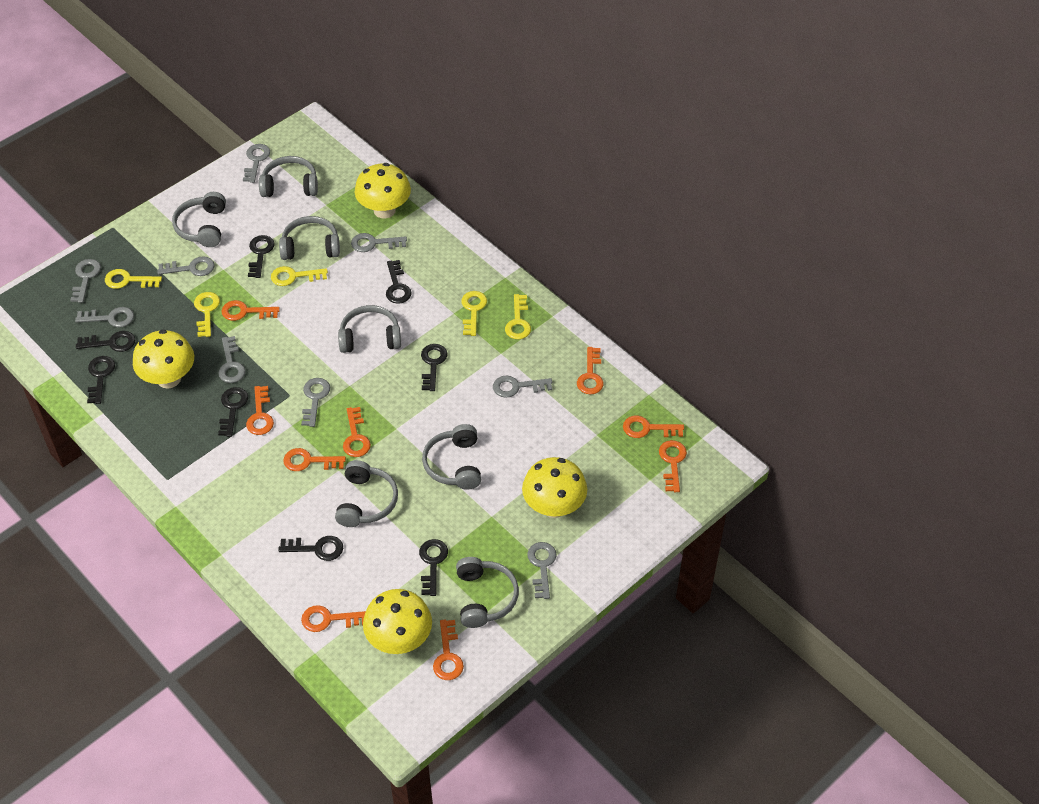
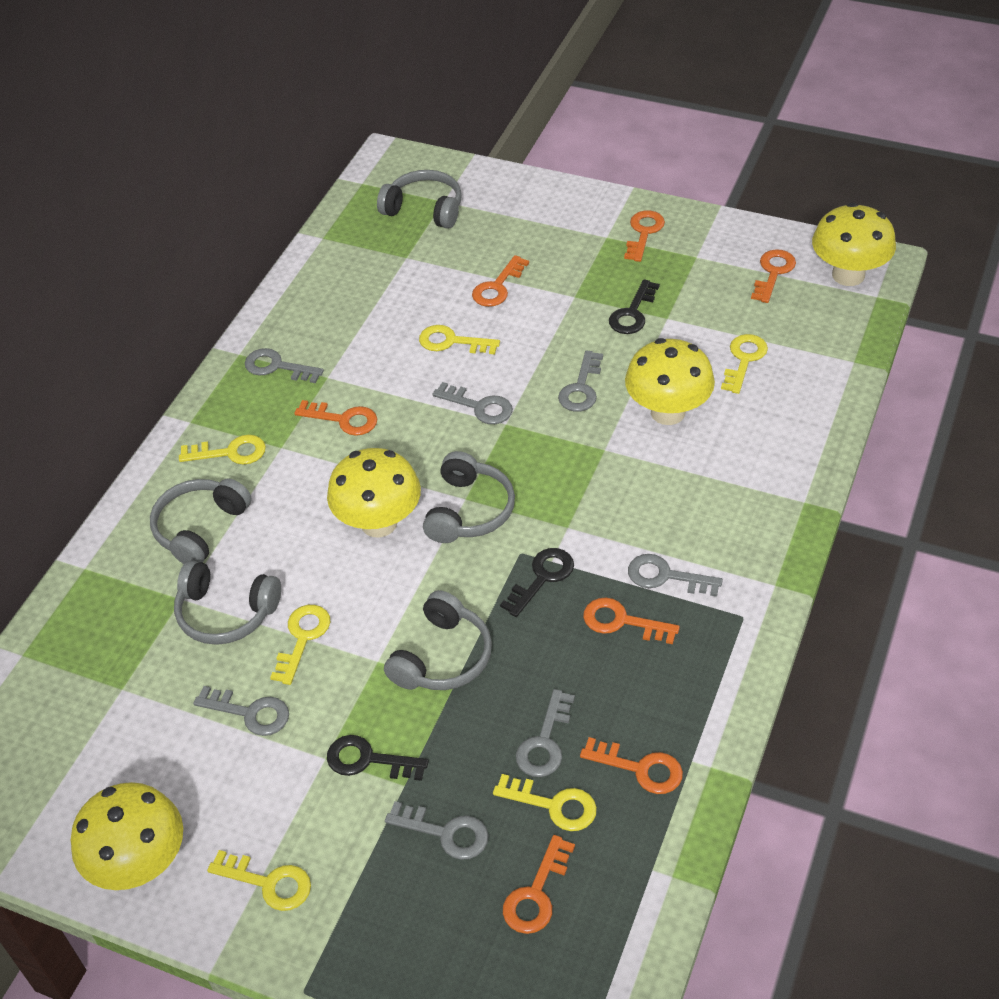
black key: 8 -> 3
grey headphones: 7 -> 5
grey key: 9 -> 7
orange key: 9 -> 7
yellow key: 5 -> 6

